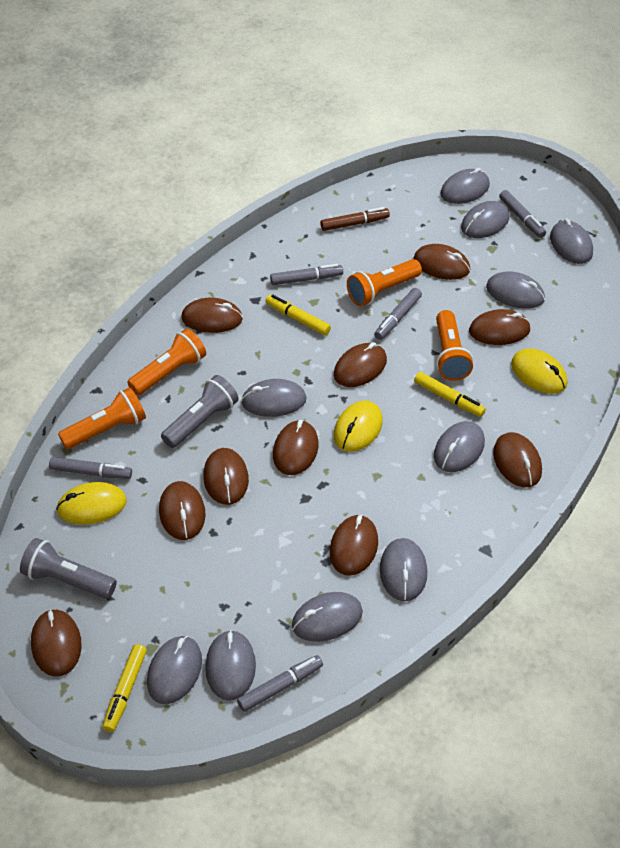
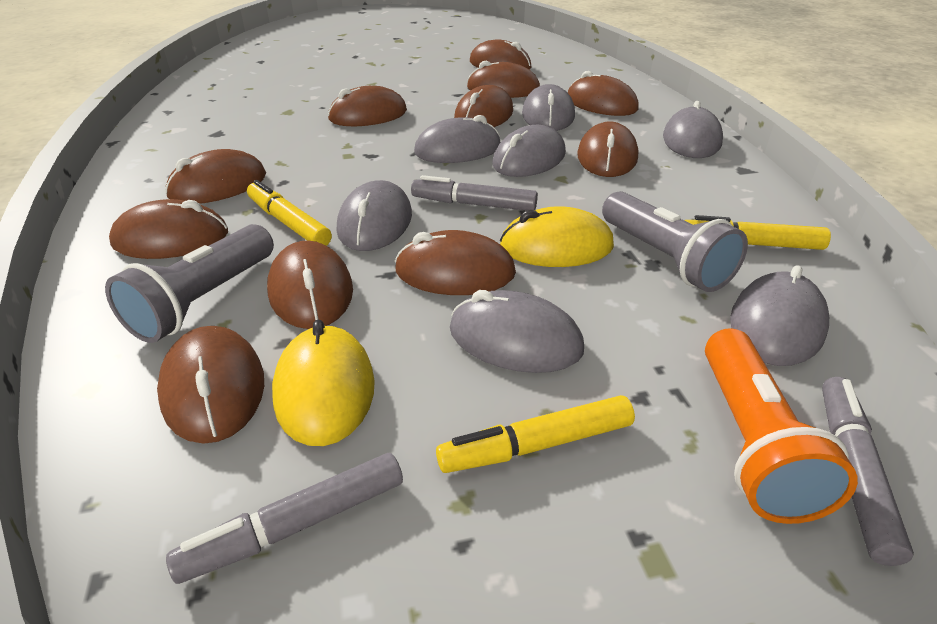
brown marker: 1 -> 0
brown mouse: 10 -> 11
grey marker: 5 -> 3
grey mouse: 10 -> 7
orange flashlight: 4 -> 1
yellow mouse: 3 -> 2

